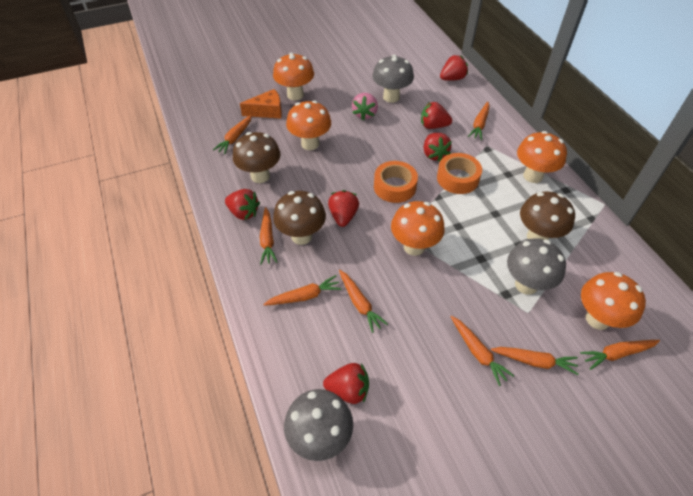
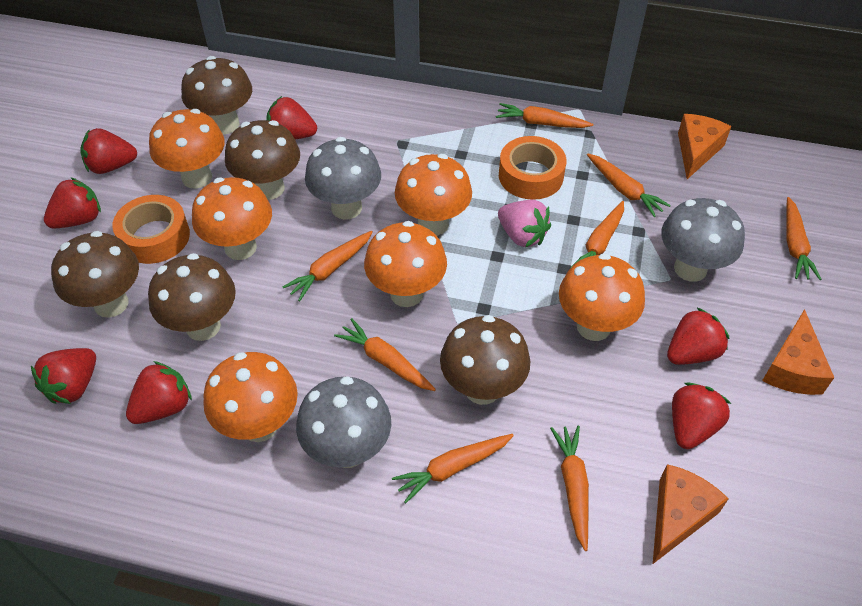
brown mushroom: 3 -> 5
orange cheese: 1 -> 3
orange mushroom: 5 -> 6
red strawberry: 6 -> 7

